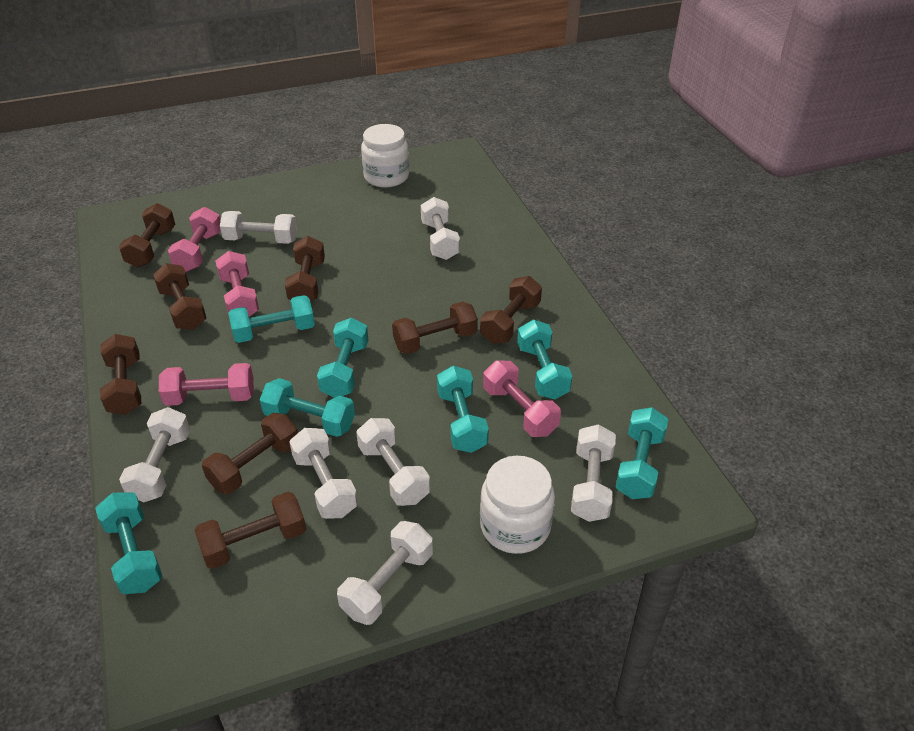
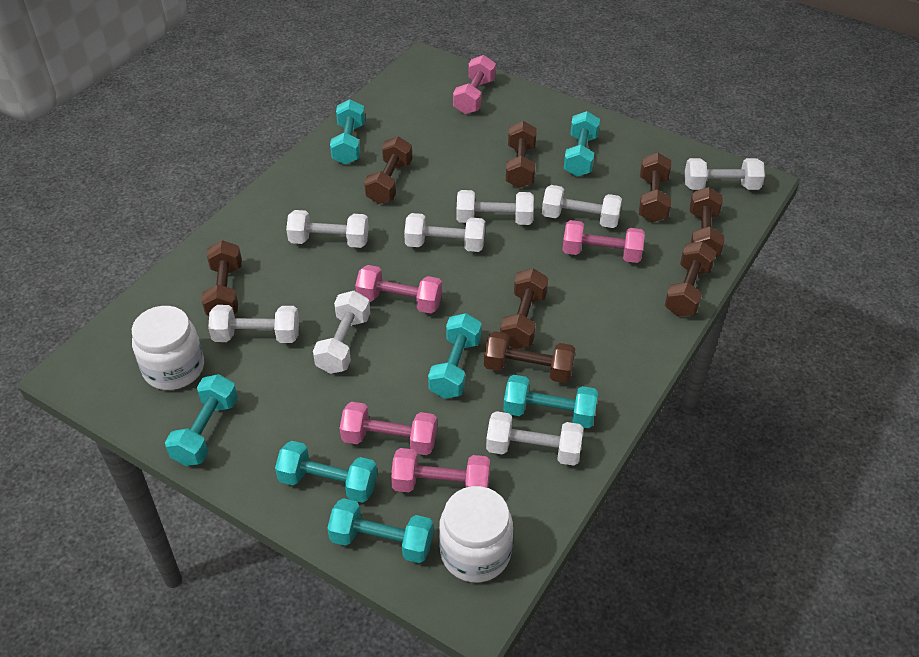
pink dumbbell: 4 -> 5
white dumbbell: 7 -> 8

